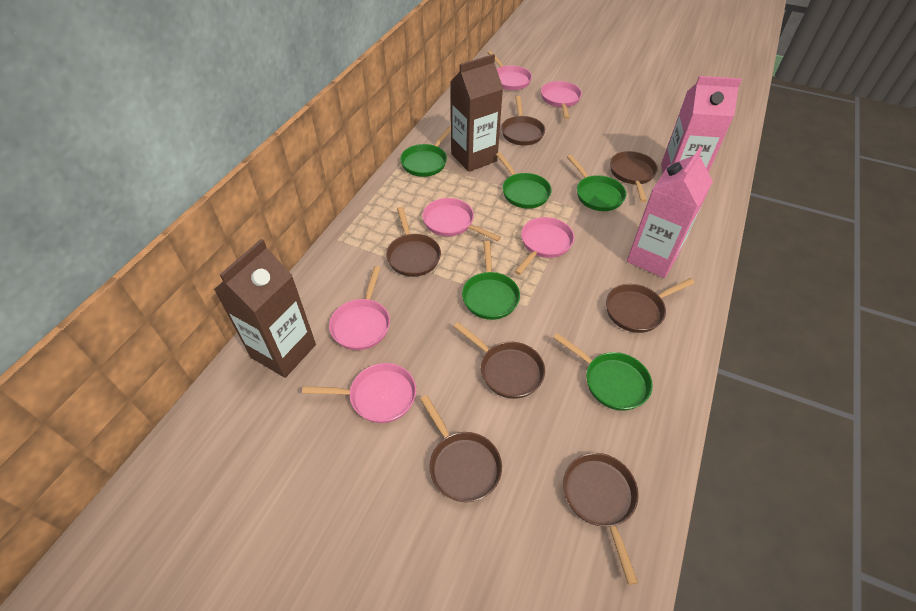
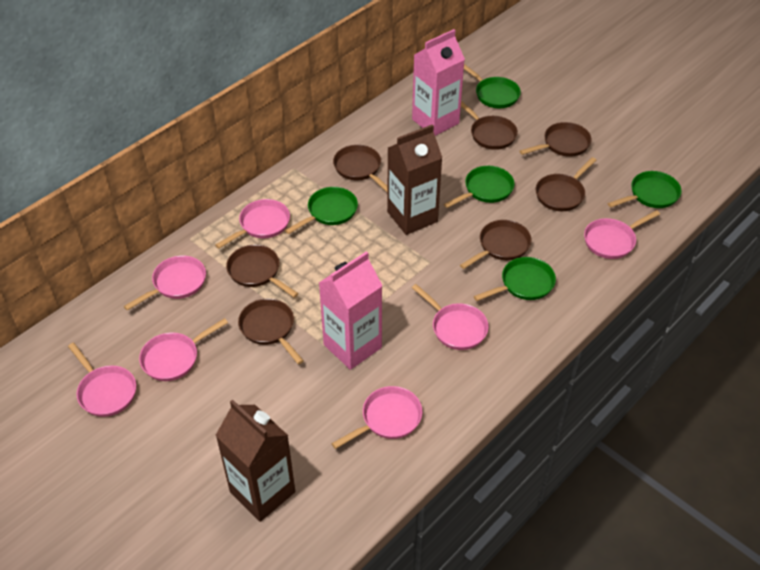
pink pan: 6 -> 7

